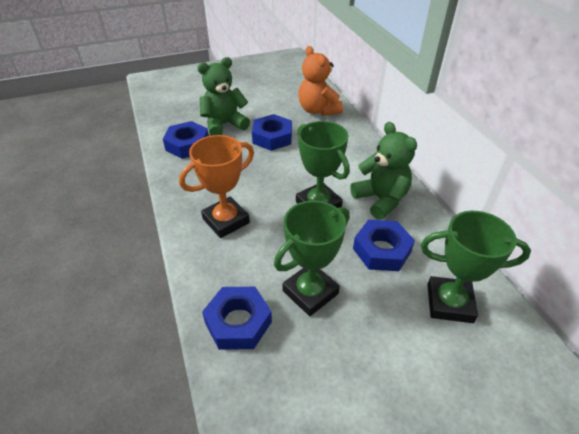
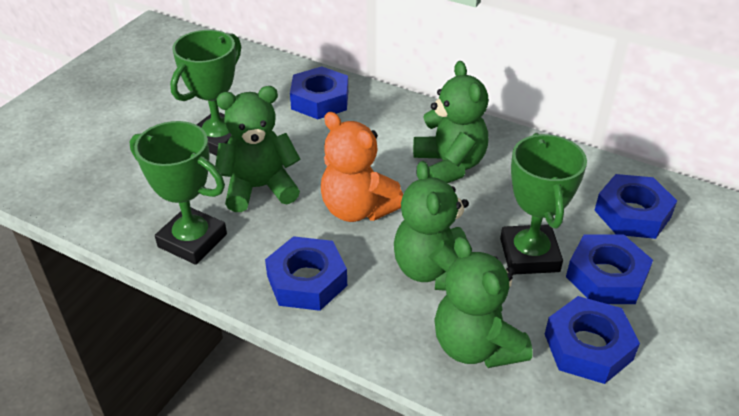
blue nut: 4 -> 5
green teddy bear: 2 -> 4
orange trophy: 1 -> 0

